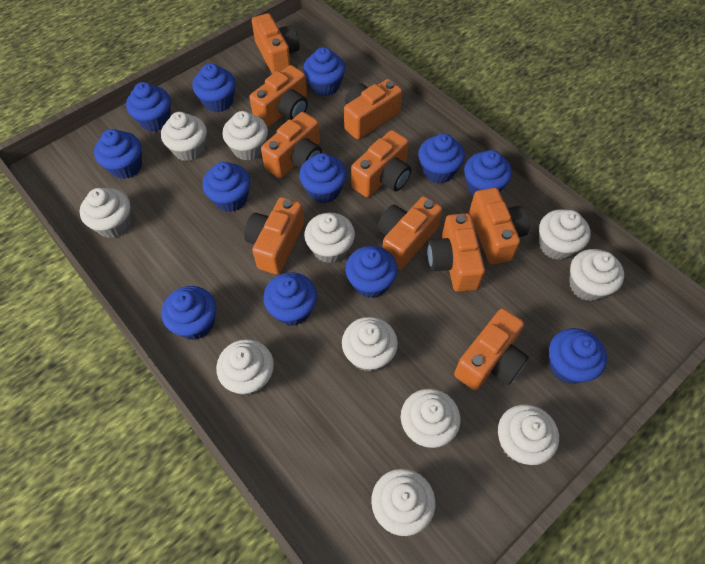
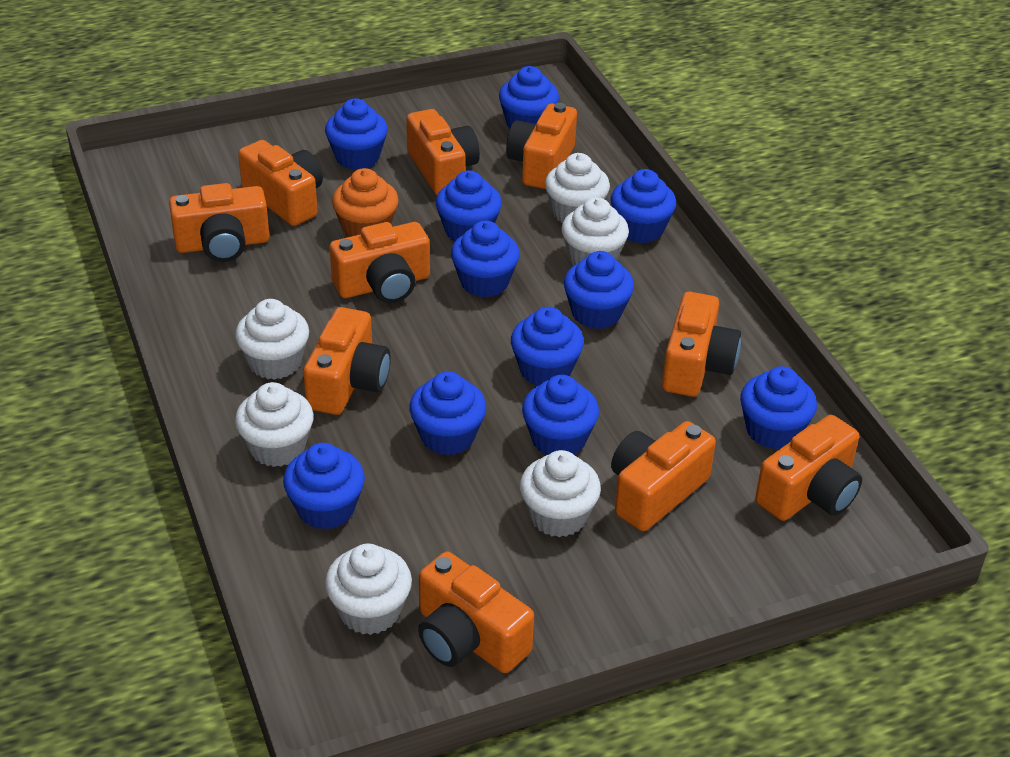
blue cupcake: 12 -> 11
orange cupcake: 0 -> 1
white cupcake: 11 -> 6

